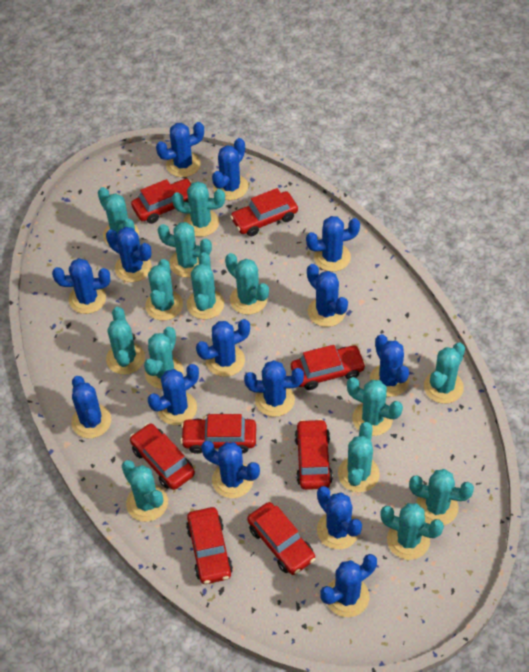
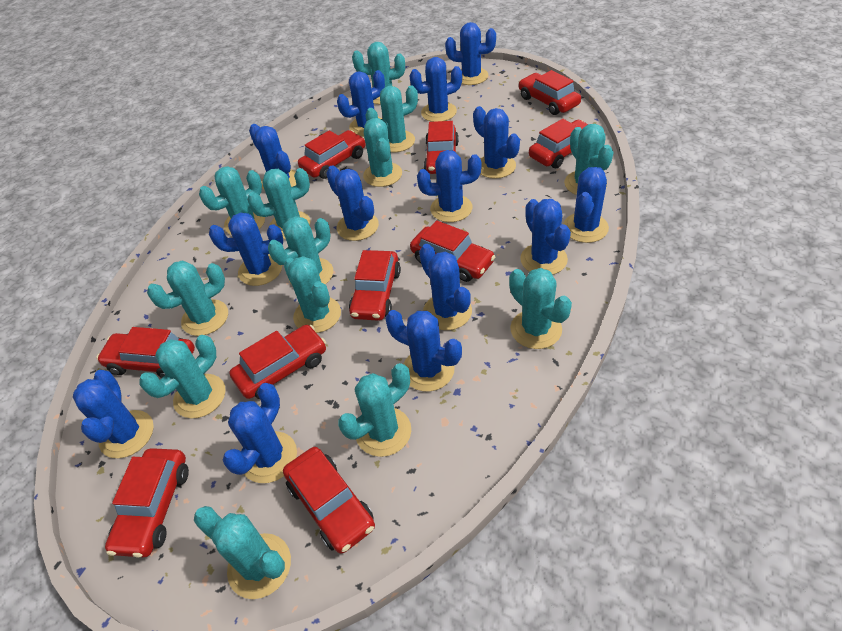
red car: 8 -> 10
turquoise cactus: 14 -> 13

